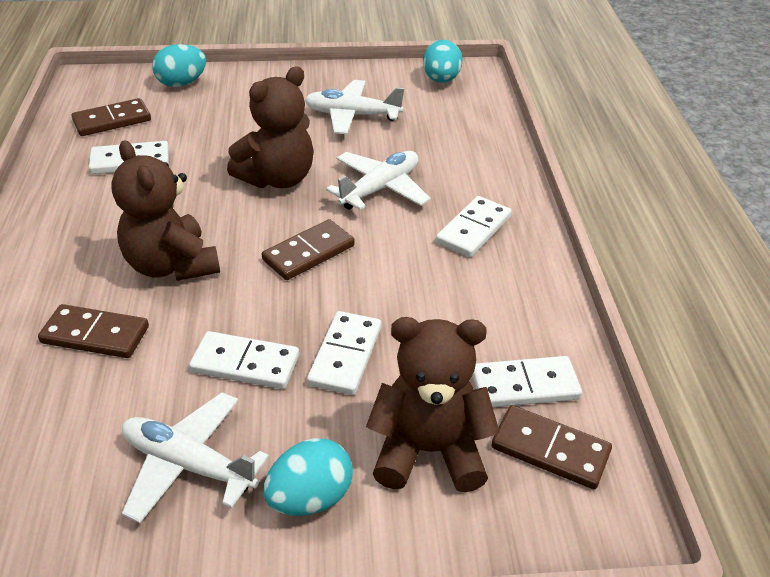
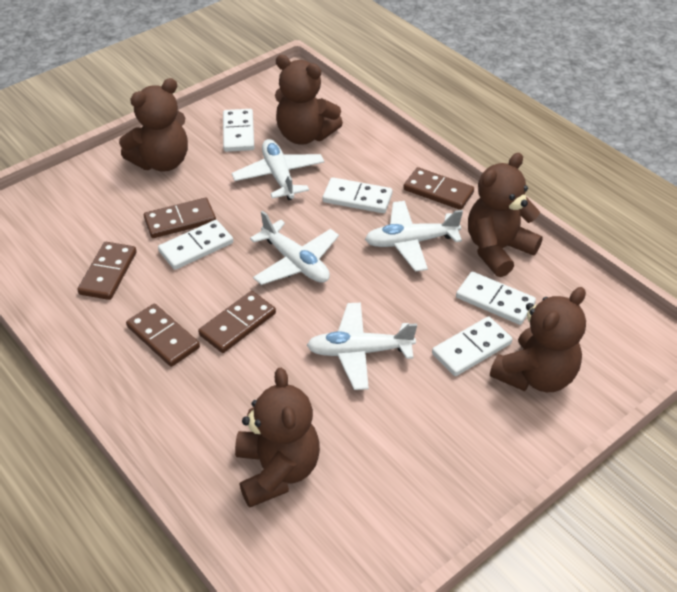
brown domino: 4 -> 5
brown teddy bear: 3 -> 5
turquoise egg: 3 -> 0
white plane: 3 -> 4

